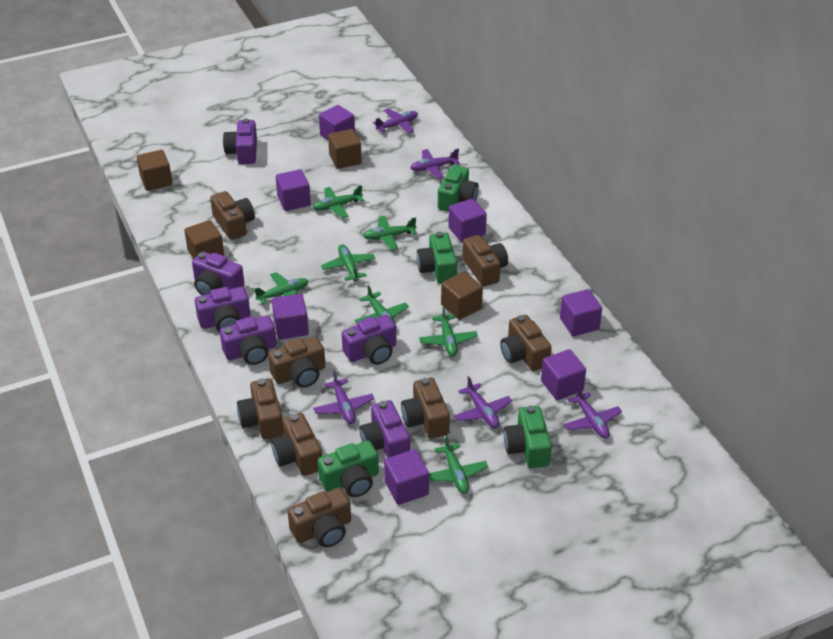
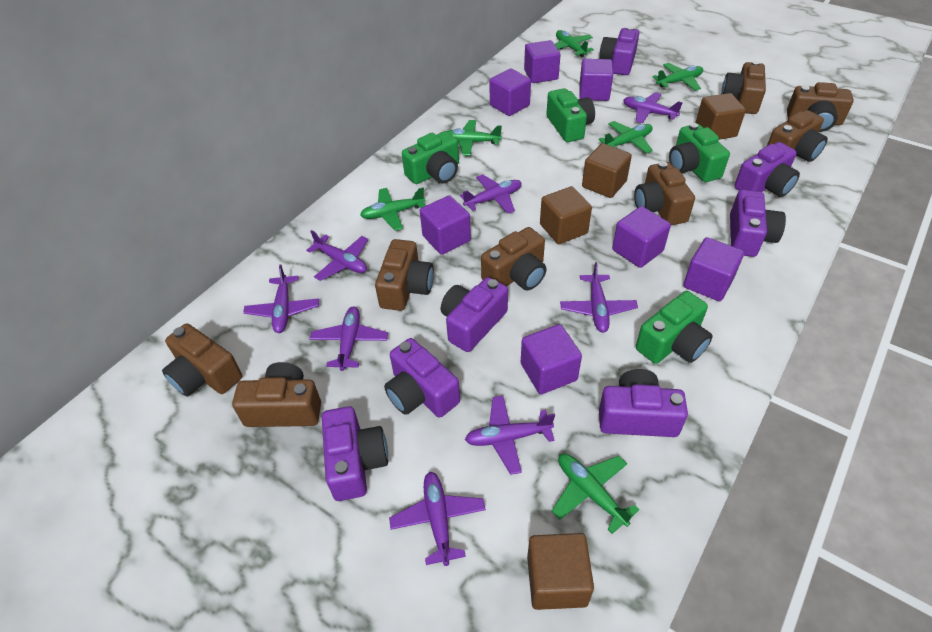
green plane: 7 -> 6
purple camera: 6 -> 7
purple plane: 5 -> 8

